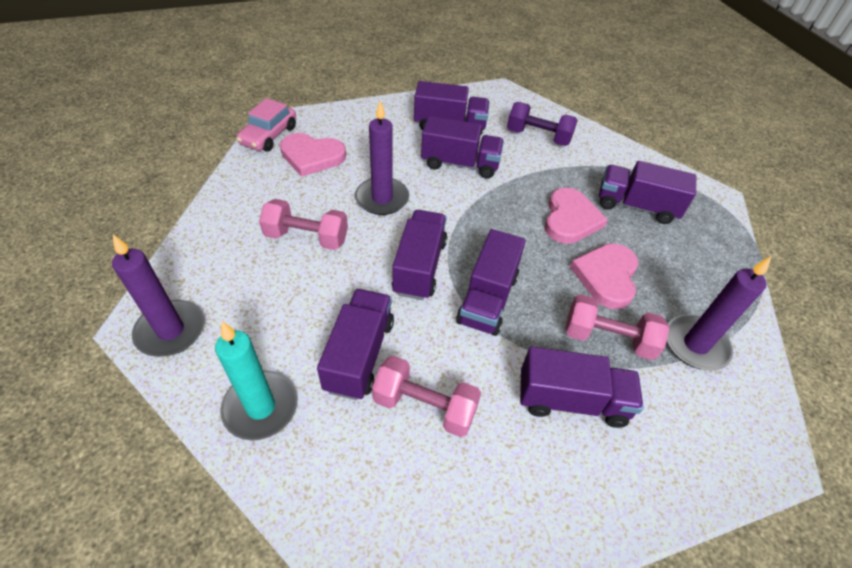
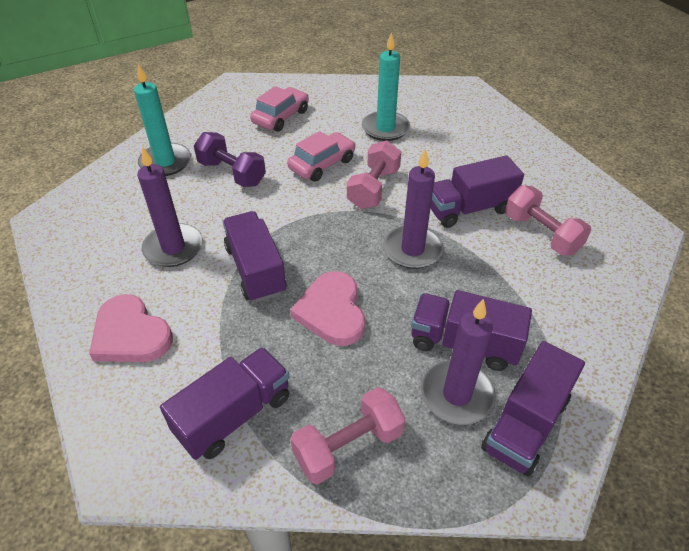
pink car: 1 -> 2
pink heart: 3 -> 2
purple truck: 7 -> 5
turquoise candle: 1 -> 2

